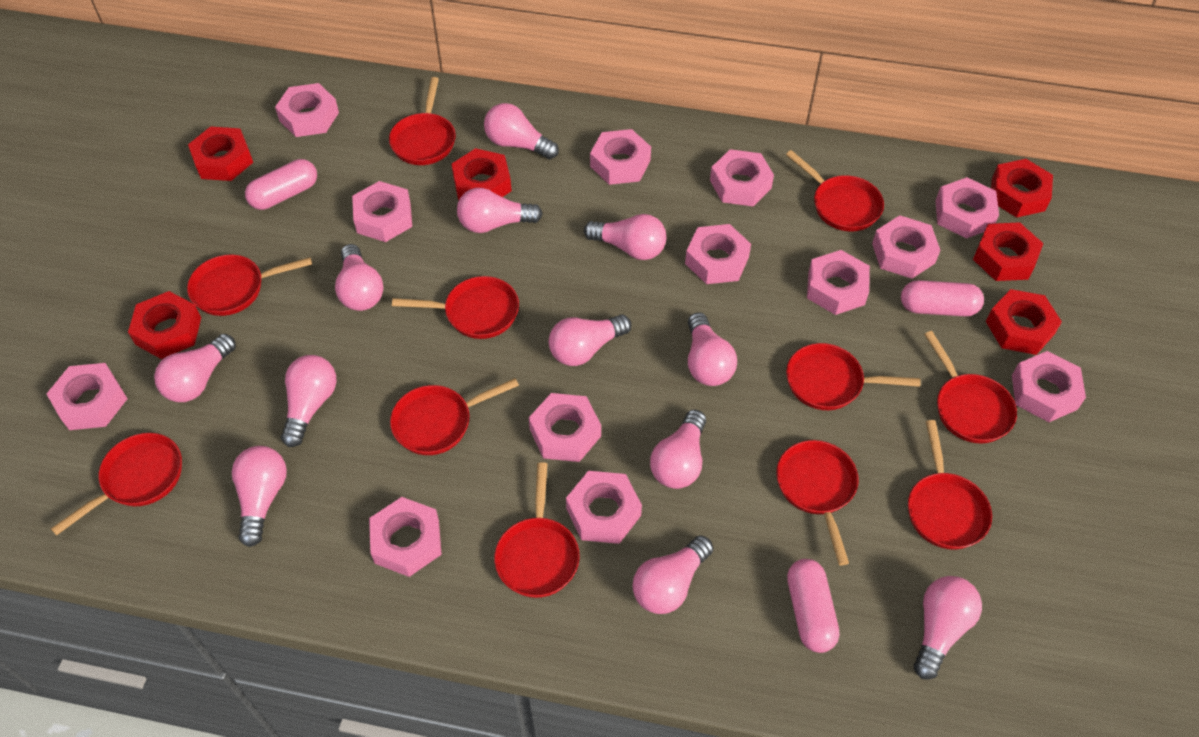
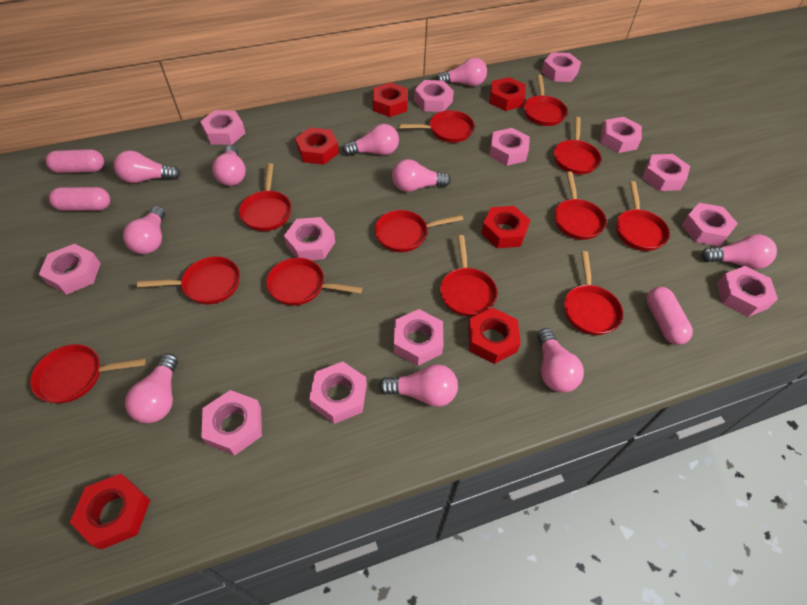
pink light bulb: 12 -> 10
red pan: 11 -> 12

